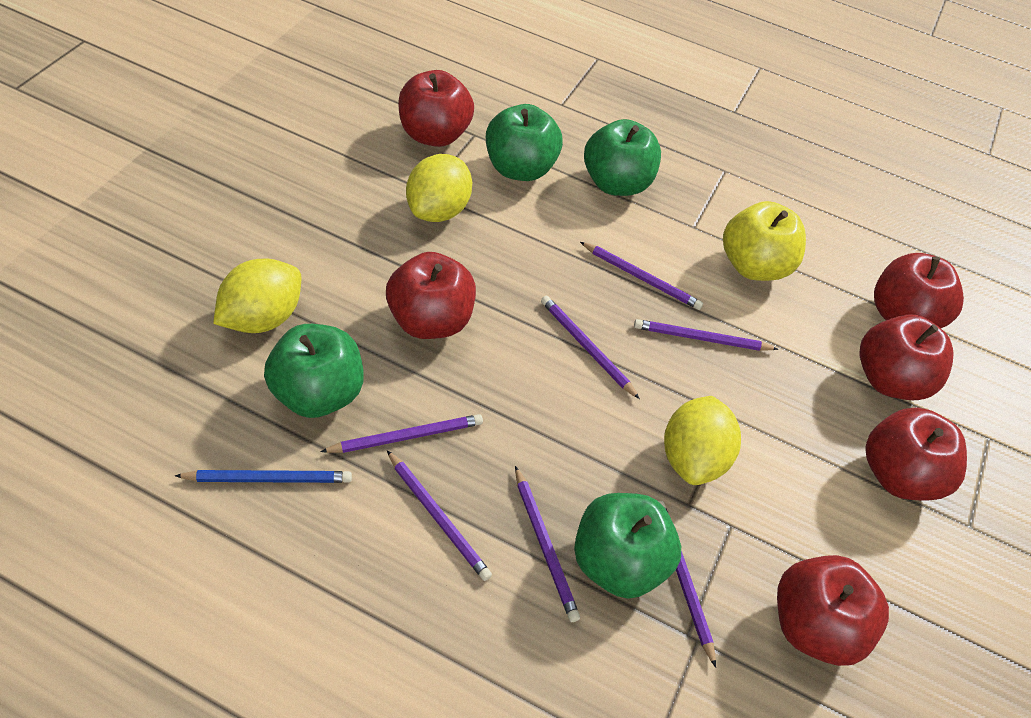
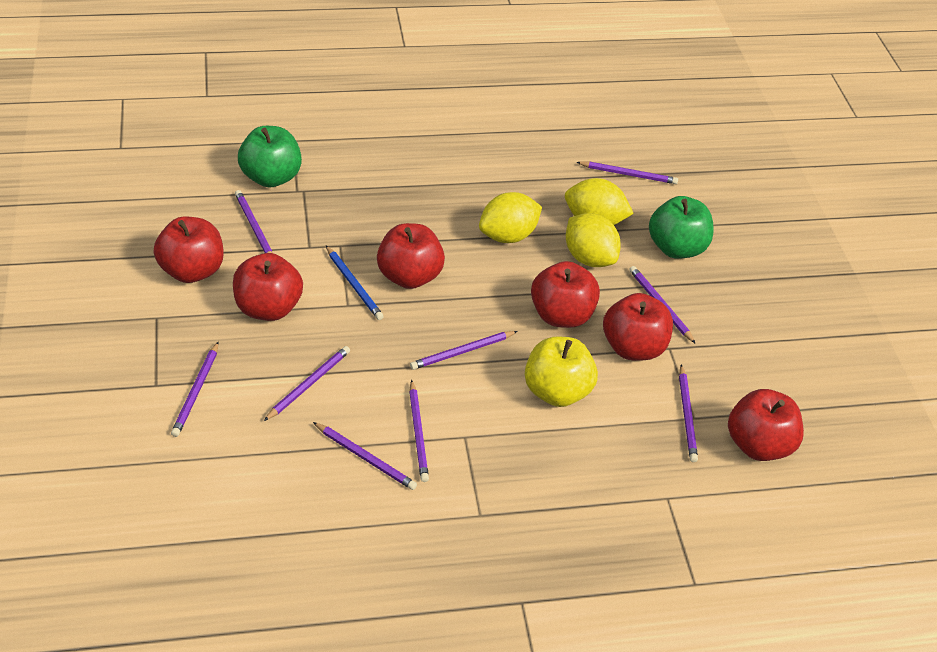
green apple: 4 -> 2
purple pencil: 7 -> 9

